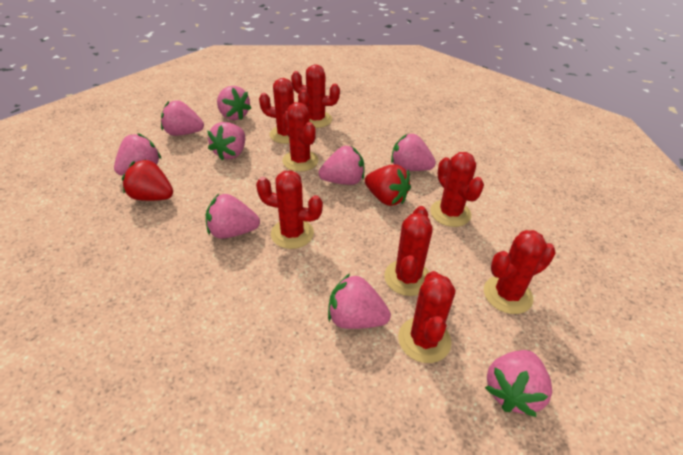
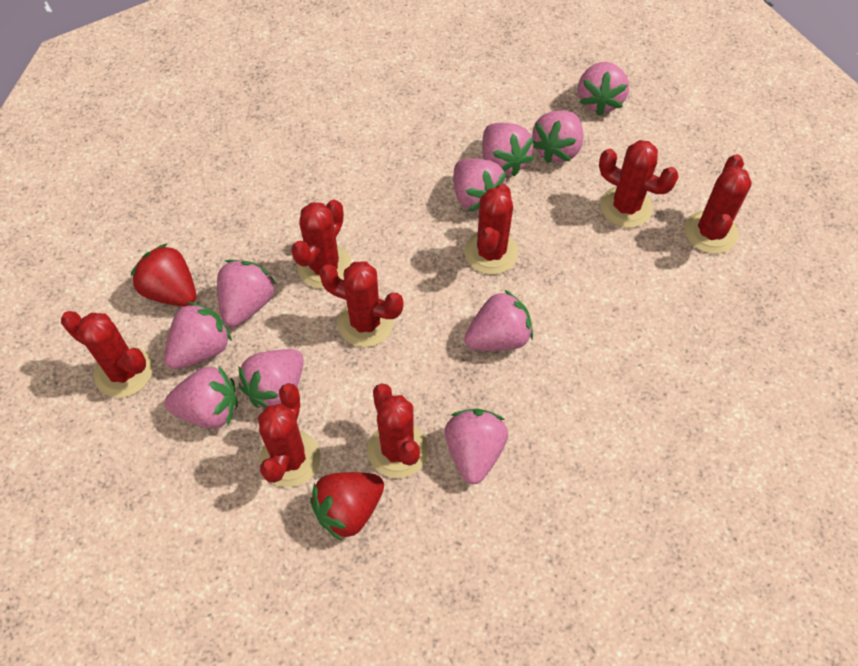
pink strawberry: 9 -> 10

